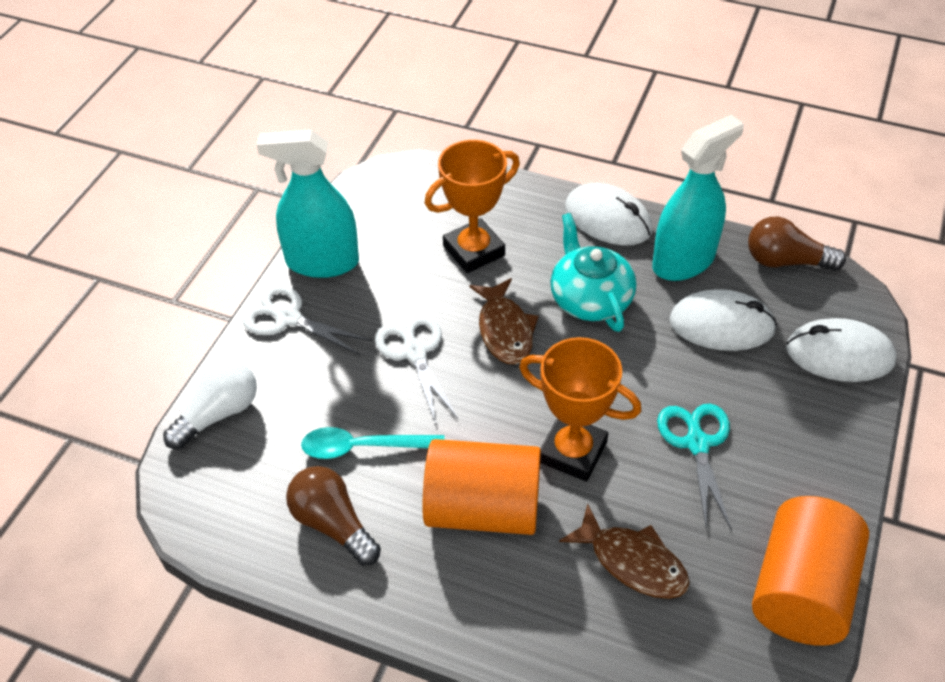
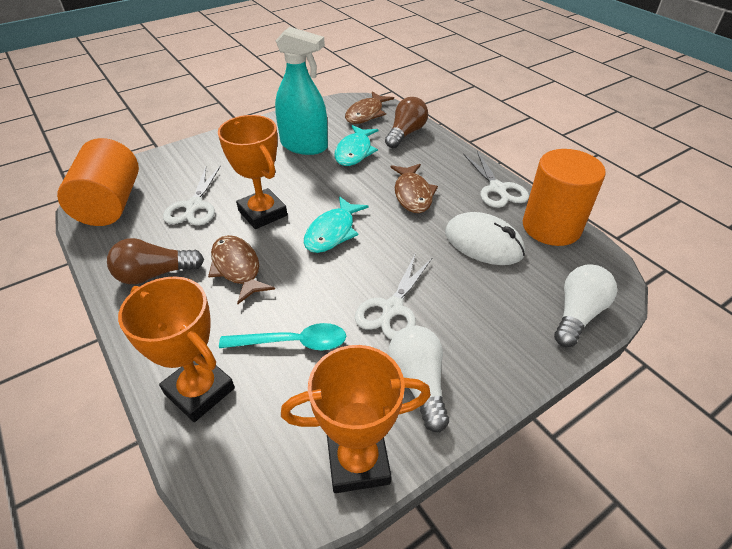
brown fish: 2 -> 3
orange trophy: 2 -> 3
turquoise fish: 0 -> 2
turquoise scissors: 1 -> 0
turquoise spray bottle: 2 -> 1
turquoise teapot: 1 -> 0
white light bulb: 1 -> 2
white mouse: 3 -> 1
white scissors: 2 -> 3

